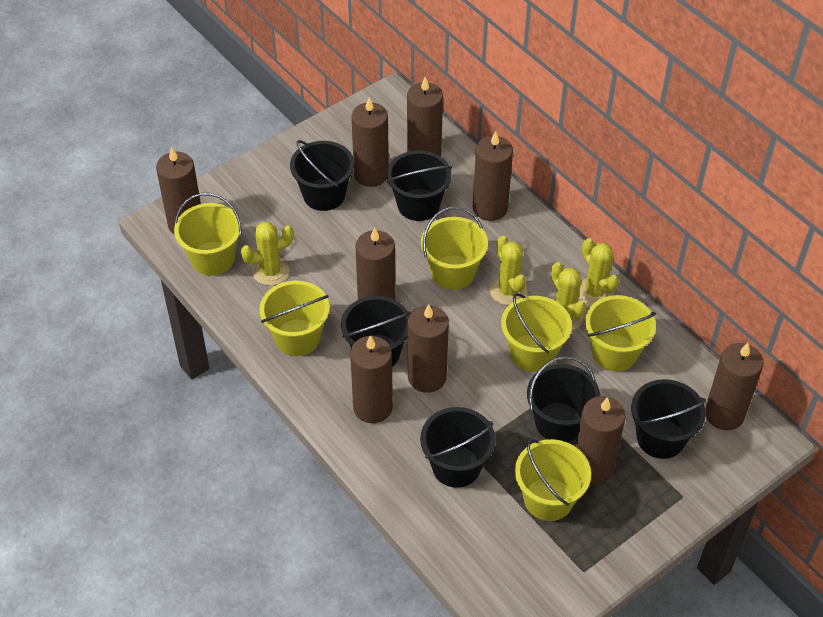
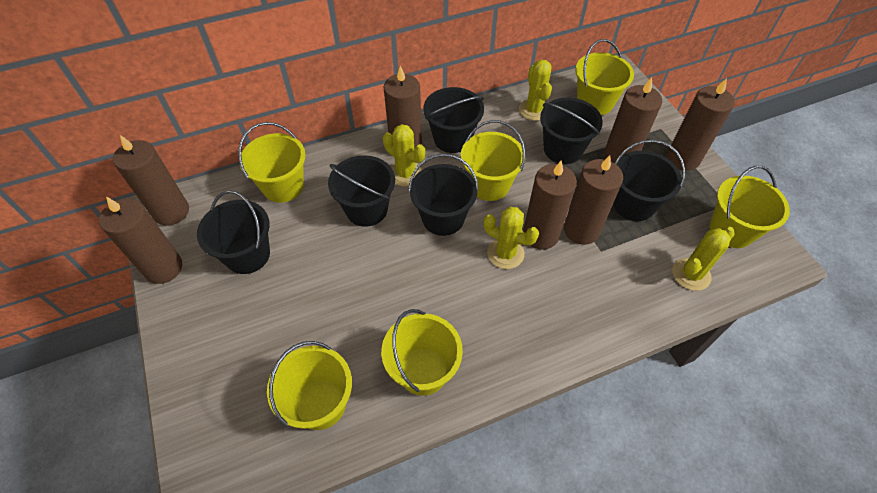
brown candle: 9 -> 7

